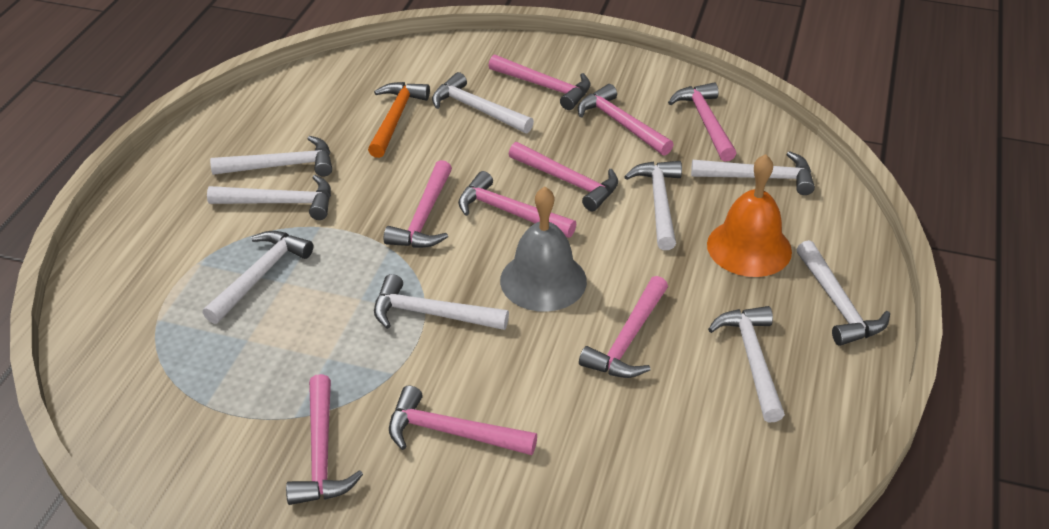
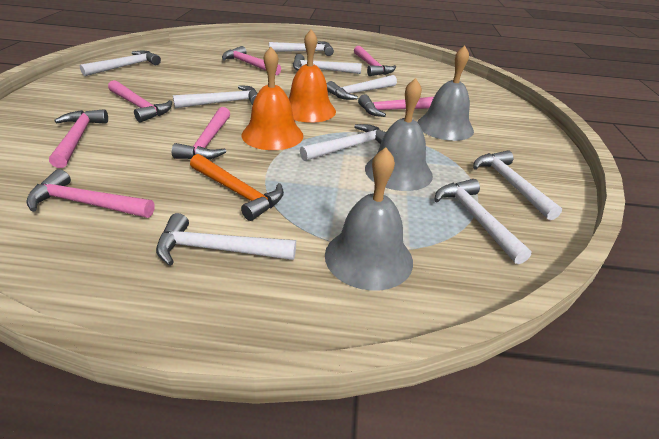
grey bell: 1 -> 3
orange bell: 1 -> 2
pink hammer: 9 -> 7

